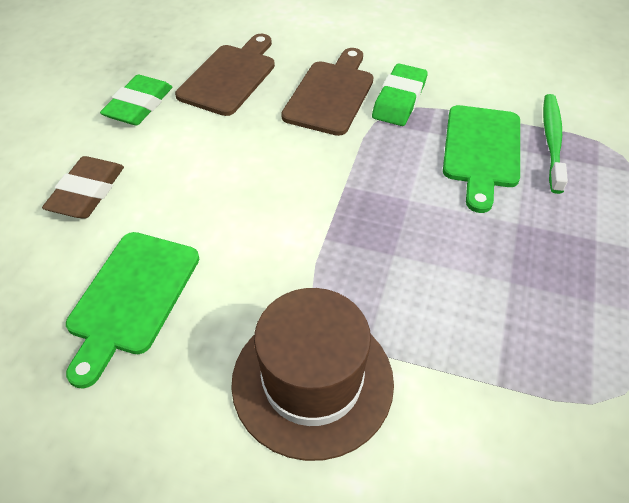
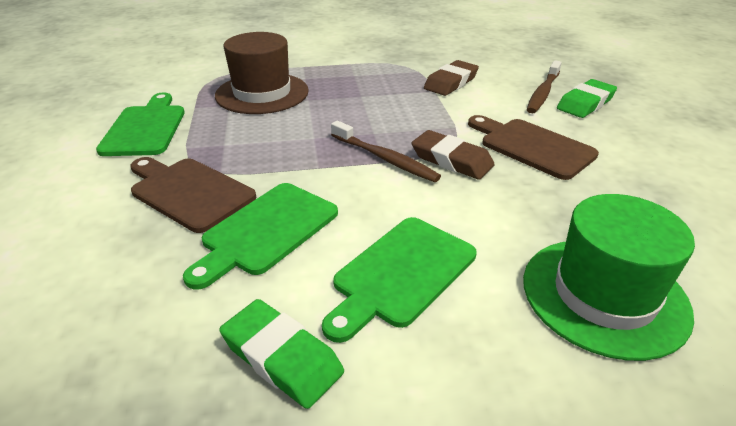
brown eraser: 1 -> 2
brown toothbrush: 0 -> 2
green cutting board: 2 -> 3
green hat: 0 -> 1
green toothbrush: 1 -> 0

